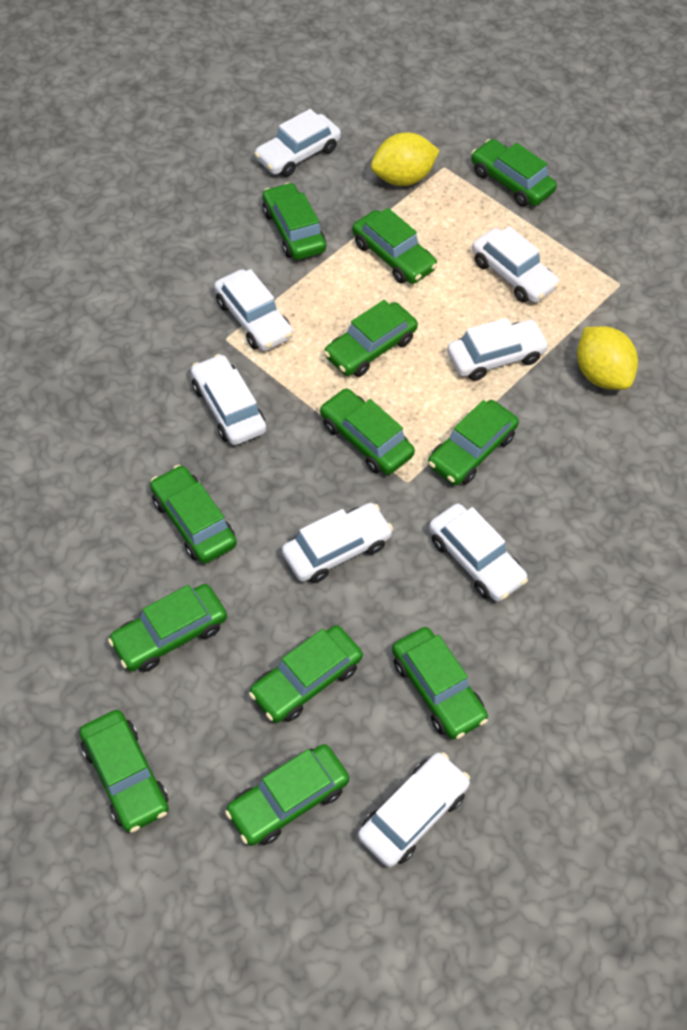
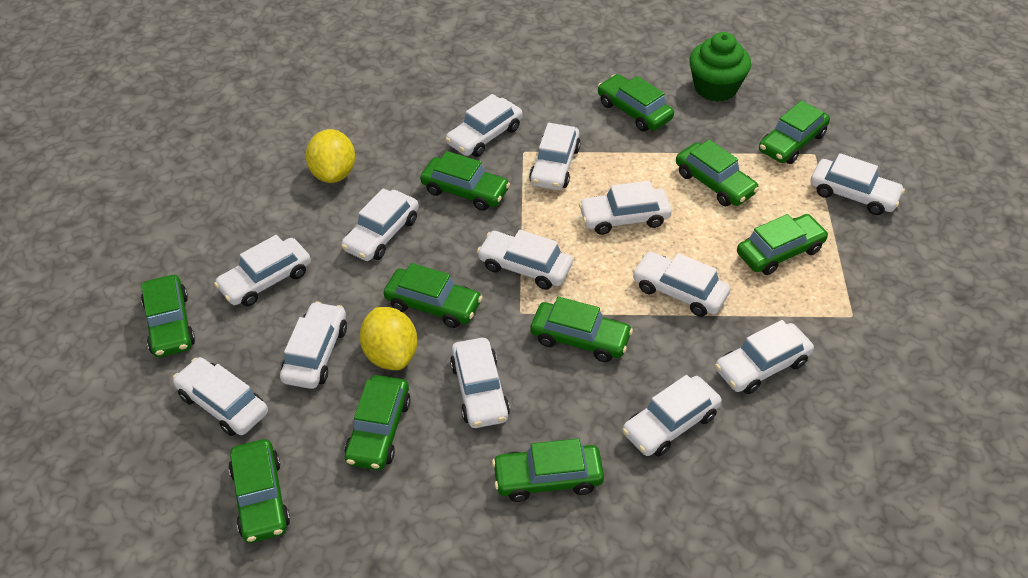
green car: 12 -> 11
green cupcake: 0 -> 1
white car: 8 -> 13

